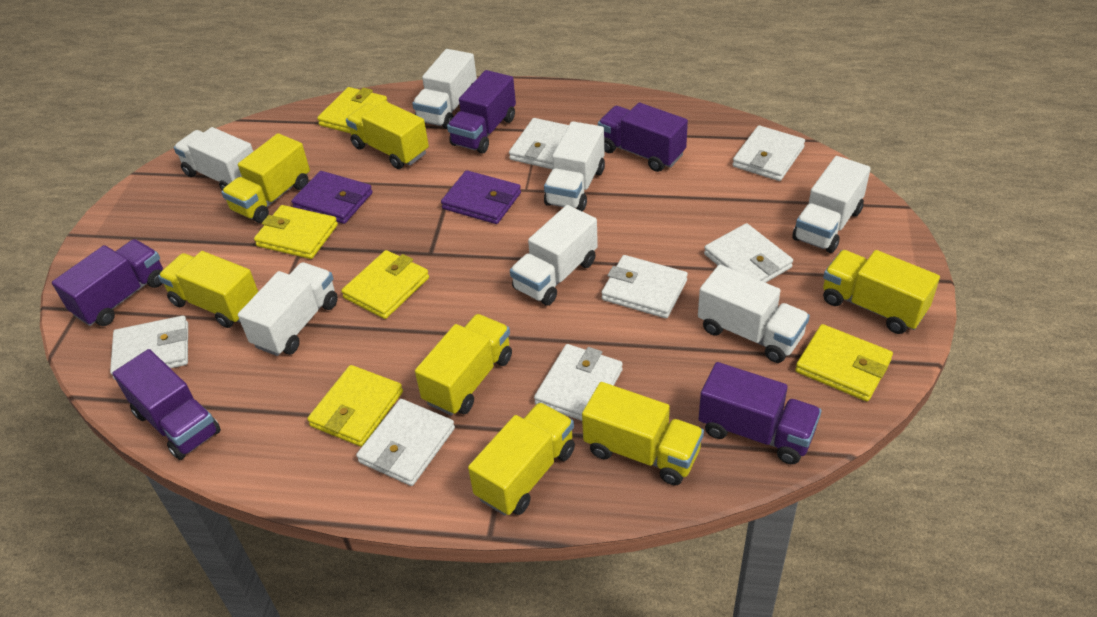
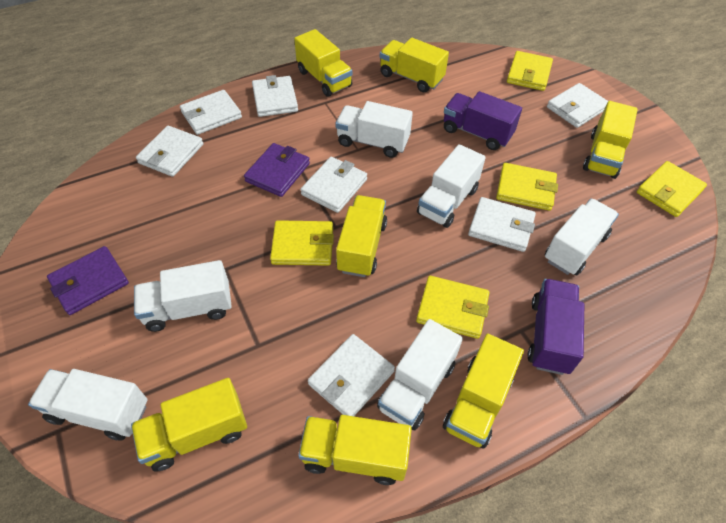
purple truck: 5 -> 2
white truck: 7 -> 6

